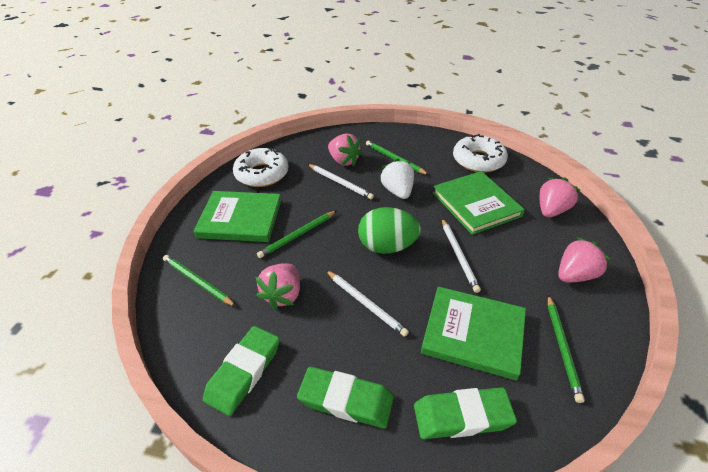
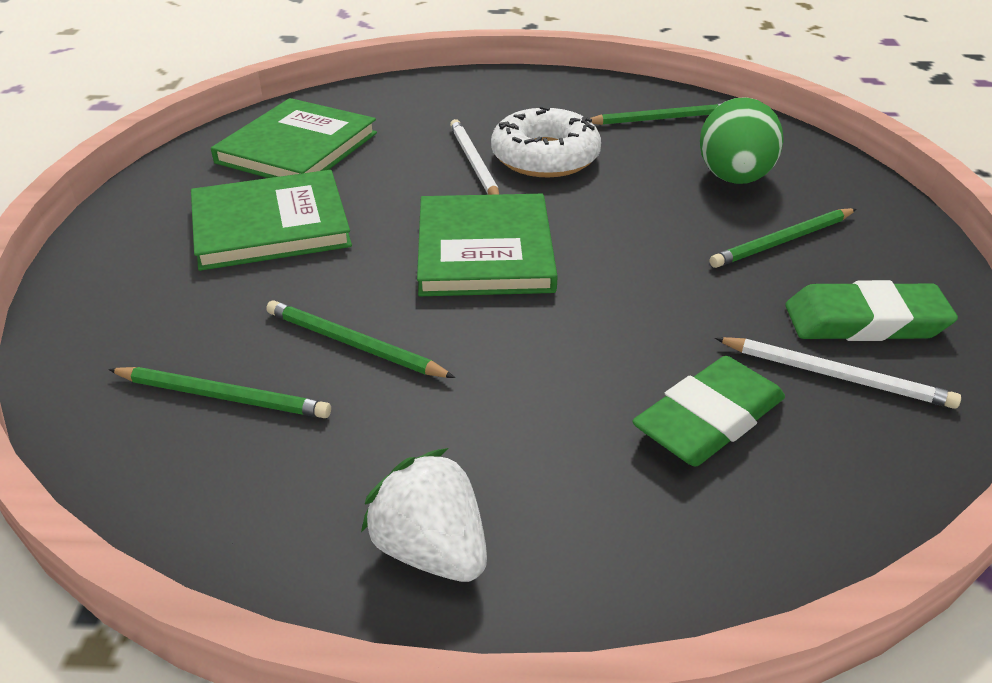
green eraser: 3 -> 2
pink strawberry: 4 -> 0
white donut: 2 -> 1
white pencil: 3 -> 2

